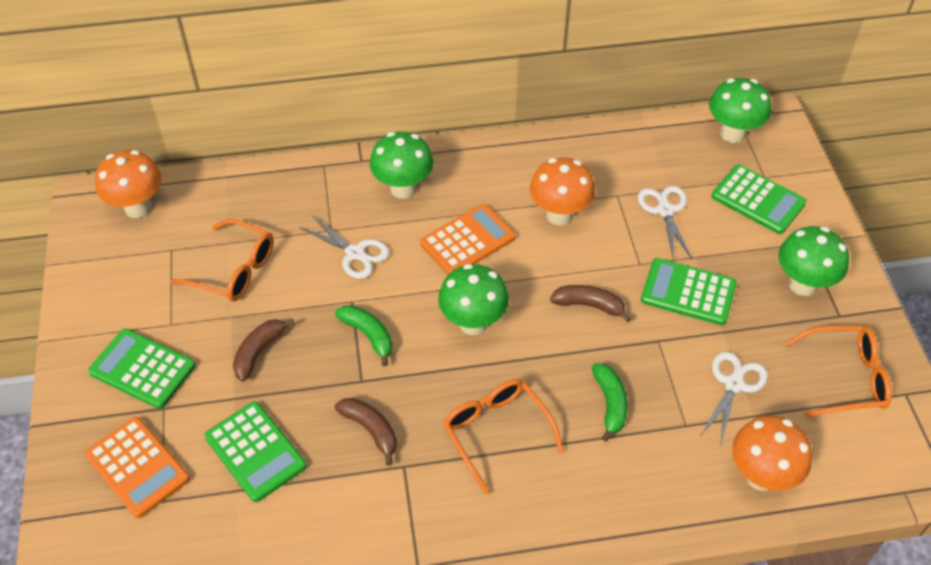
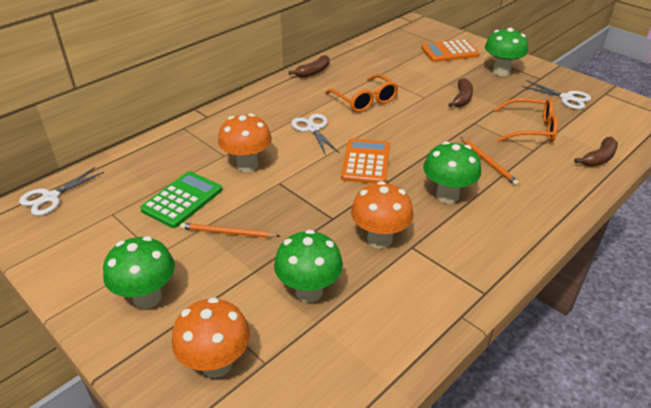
green banana: 2 -> 0
green calculator: 4 -> 1
orange glasses: 3 -> 2
orange pencil: 0 -> 2

